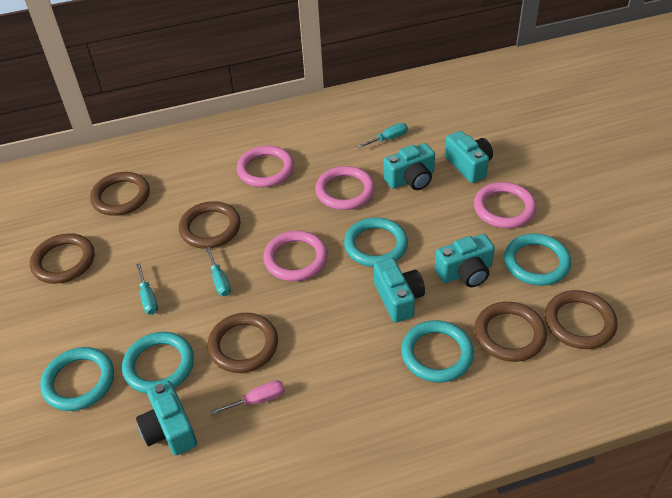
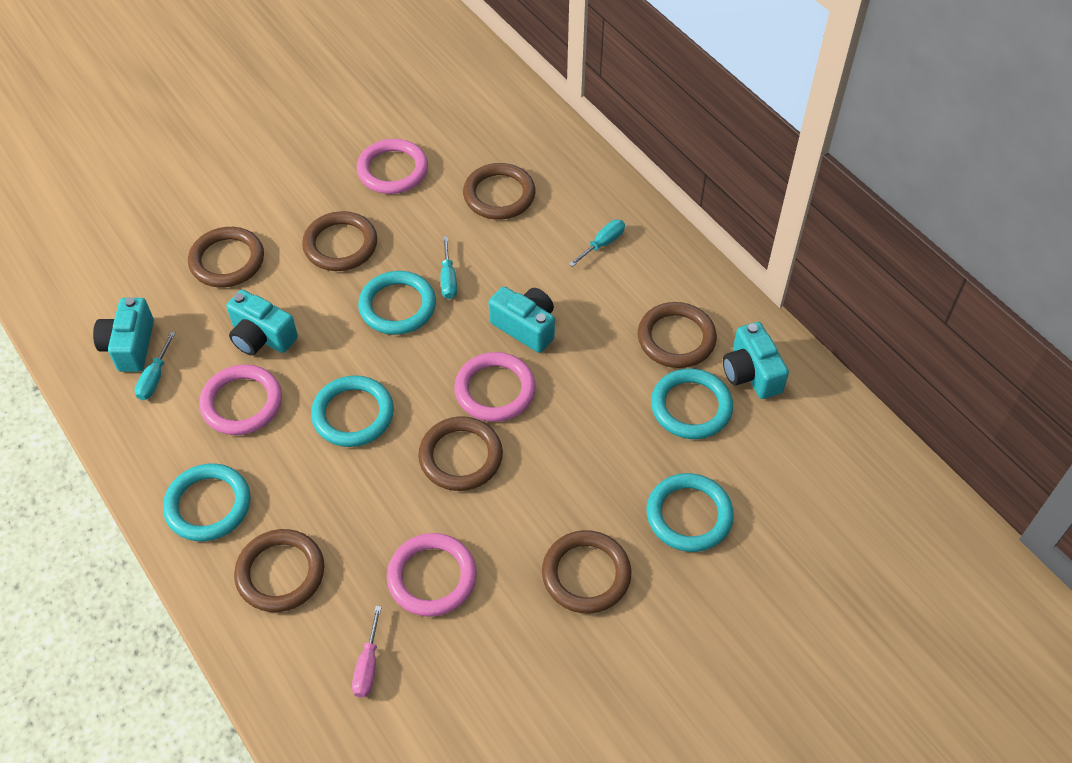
brown ring: 6 -> 7
turquoise camera: 5 -> 4

